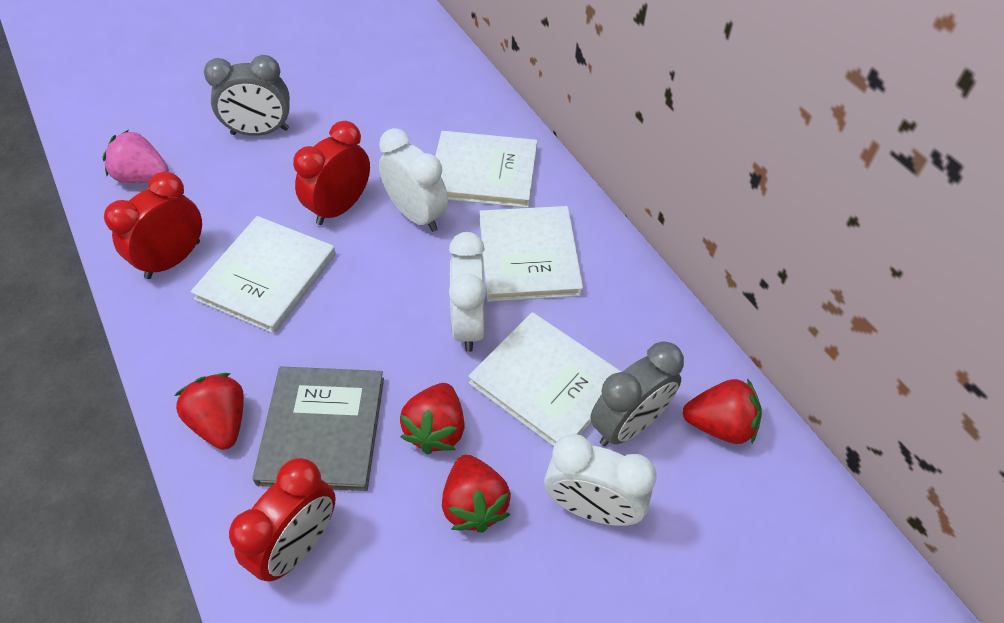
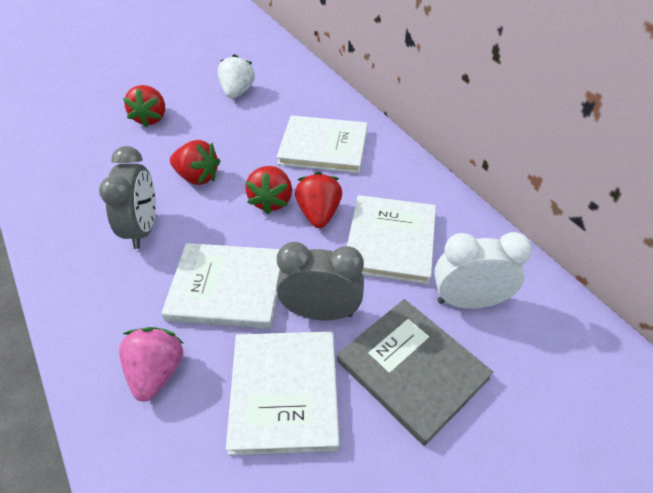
red clock: 3 -> 0
white clock: 3 -> 1
white strawberry: 0 -> 1

